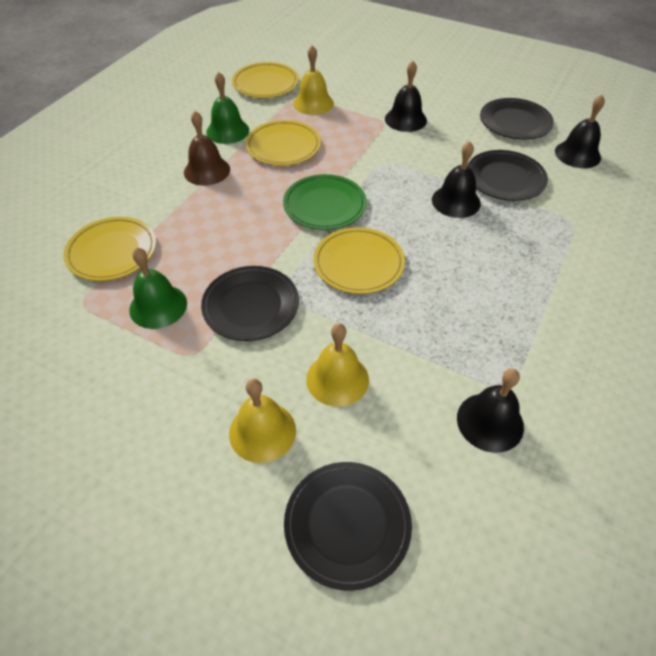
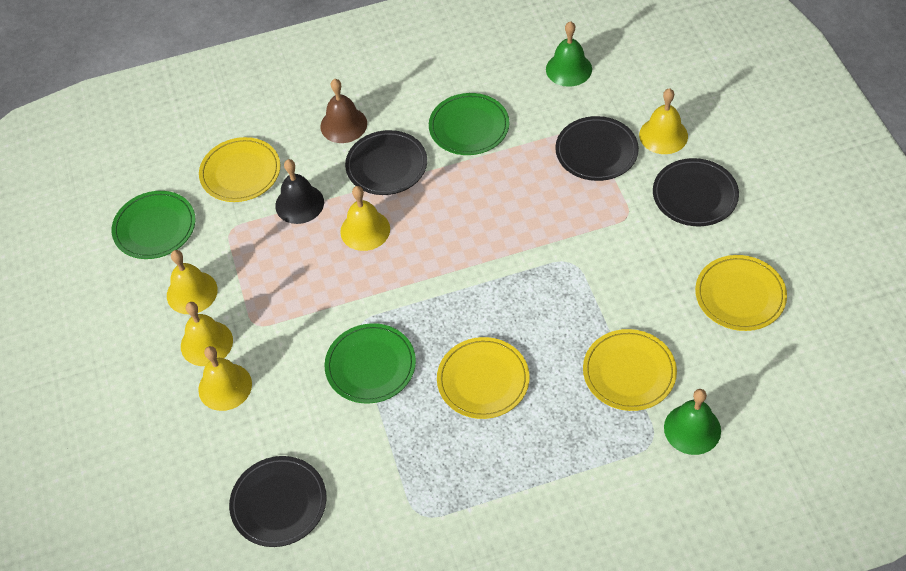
black bell: 4 -> 1
green plate: 1 -> 3
yellow bell: 3 -> 5

